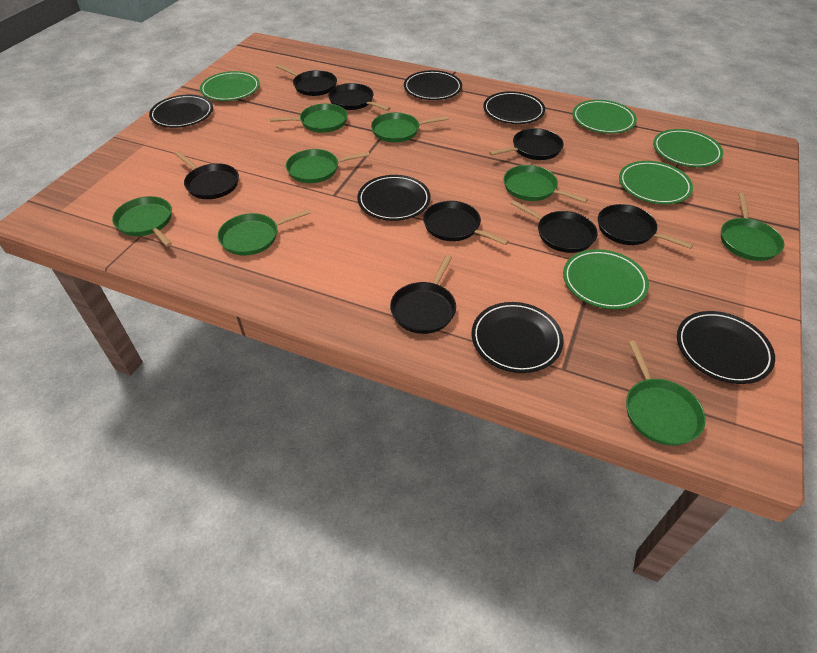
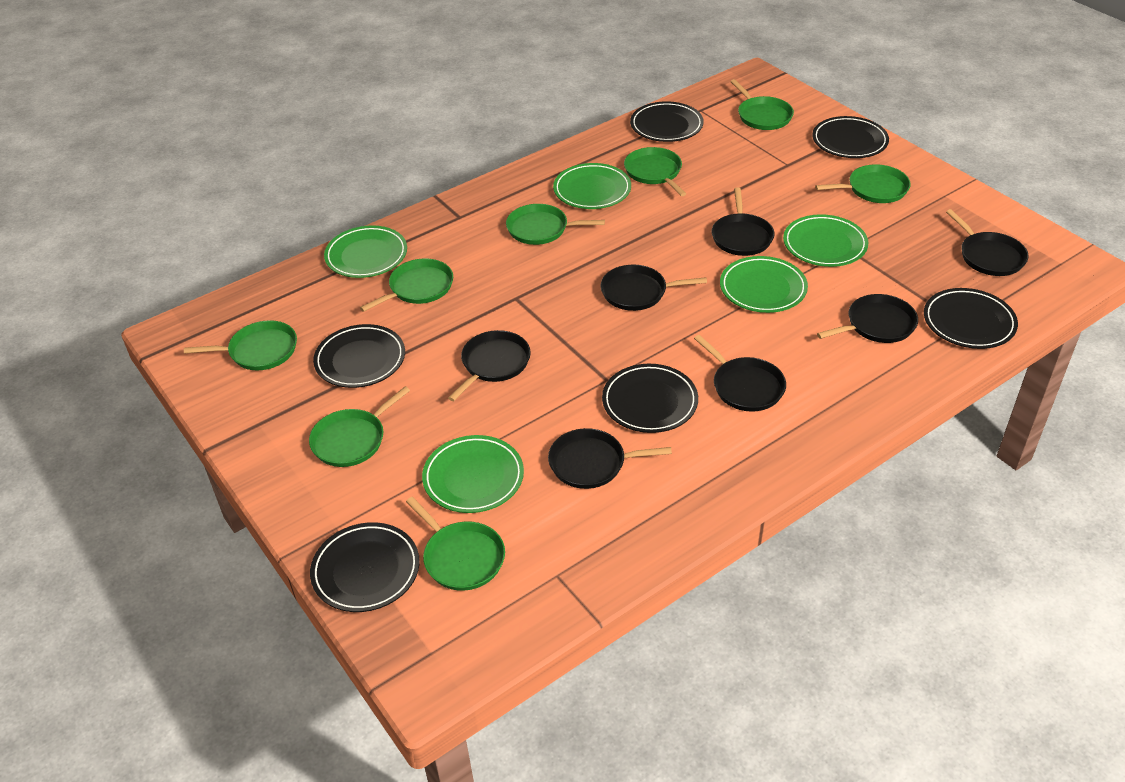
black pan: 8 -> 7

